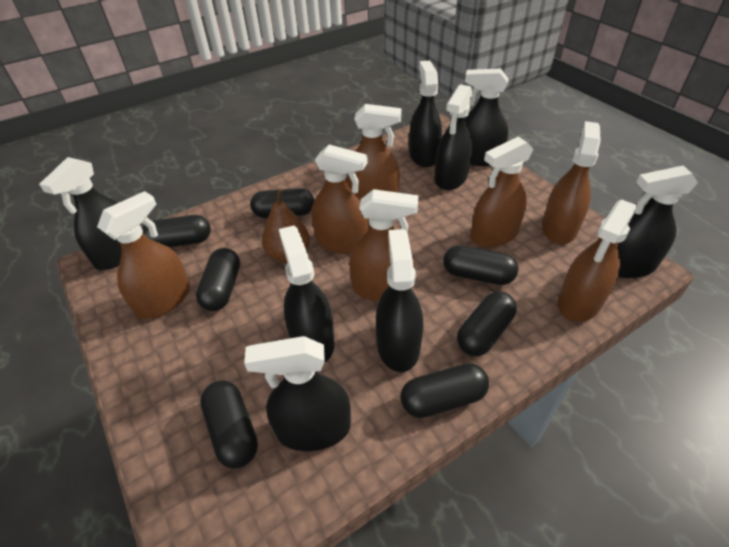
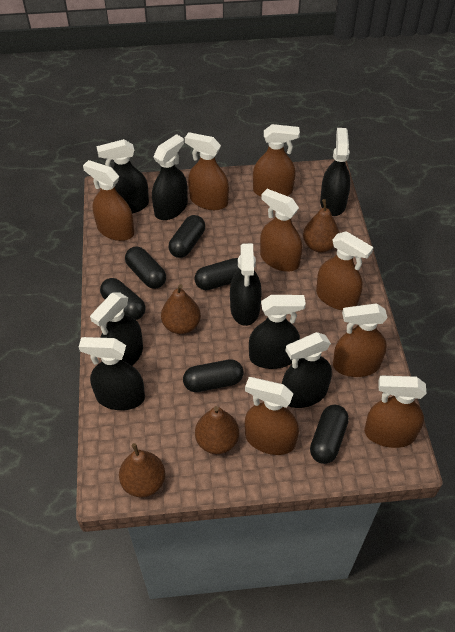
black capsule: 7 -> 6
brown pear: 1 -> 4
brown spray bottle: 7 -> 8

